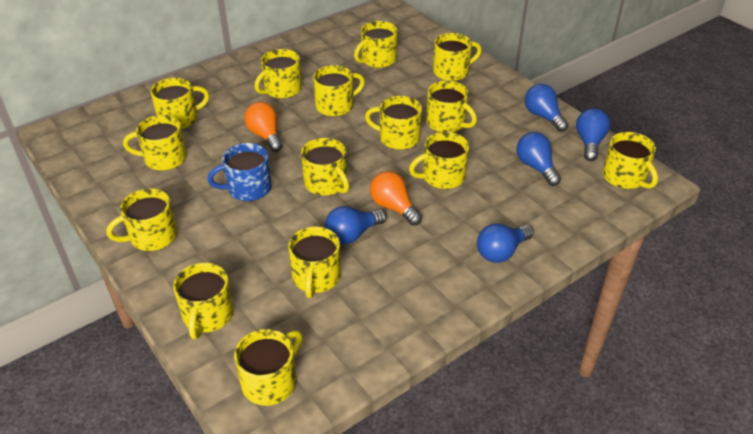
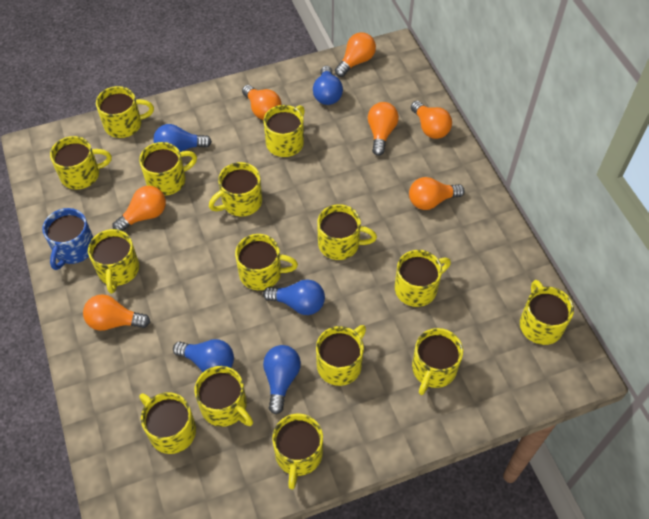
orange light bulb: 2 -> 7

